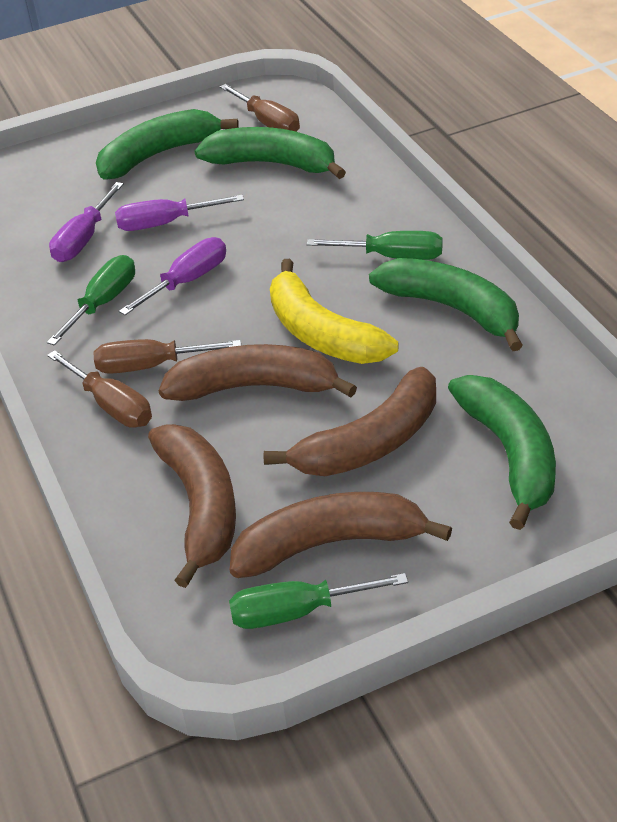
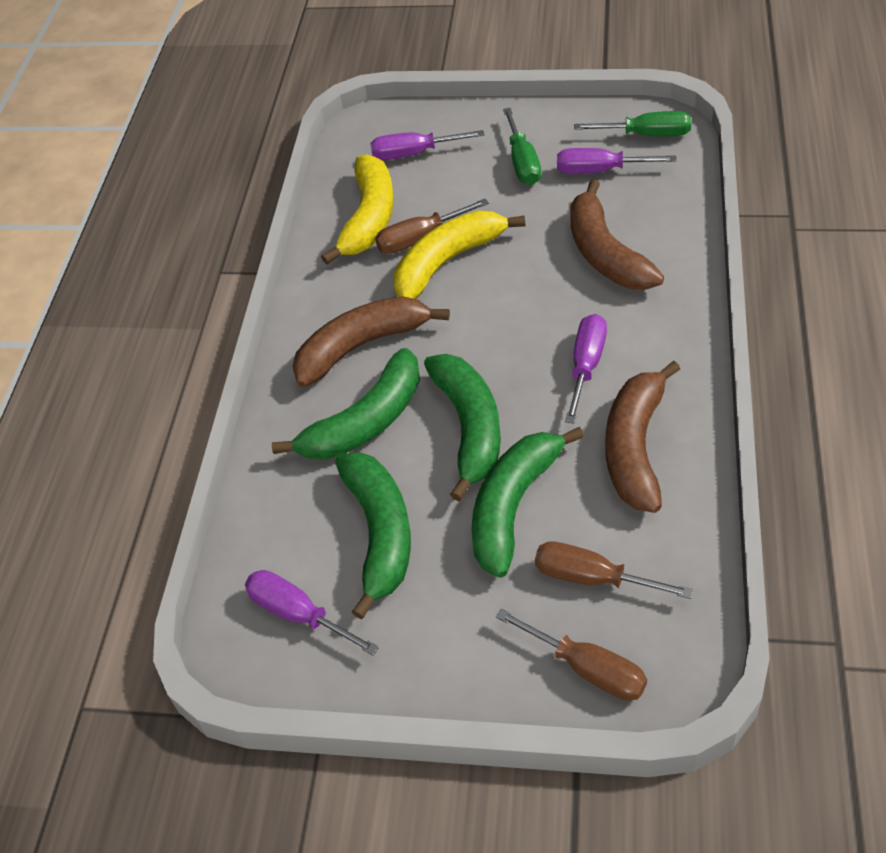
brown banana: 4 -> 3
green screwdriver: 3 -> 2
purple screwdriver: 3 -> 4
yellow banana: 1 -> 2

